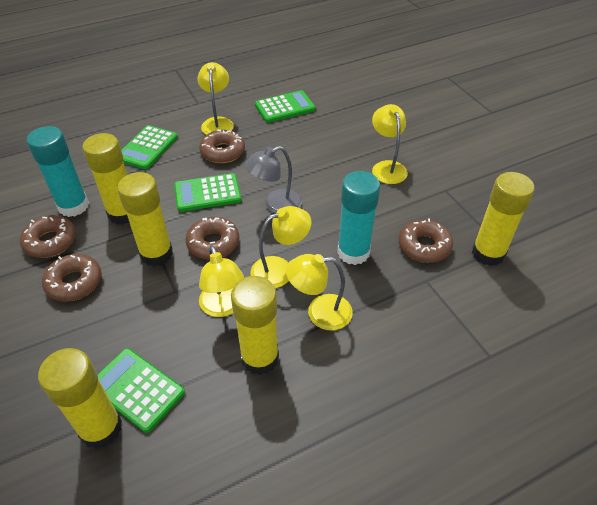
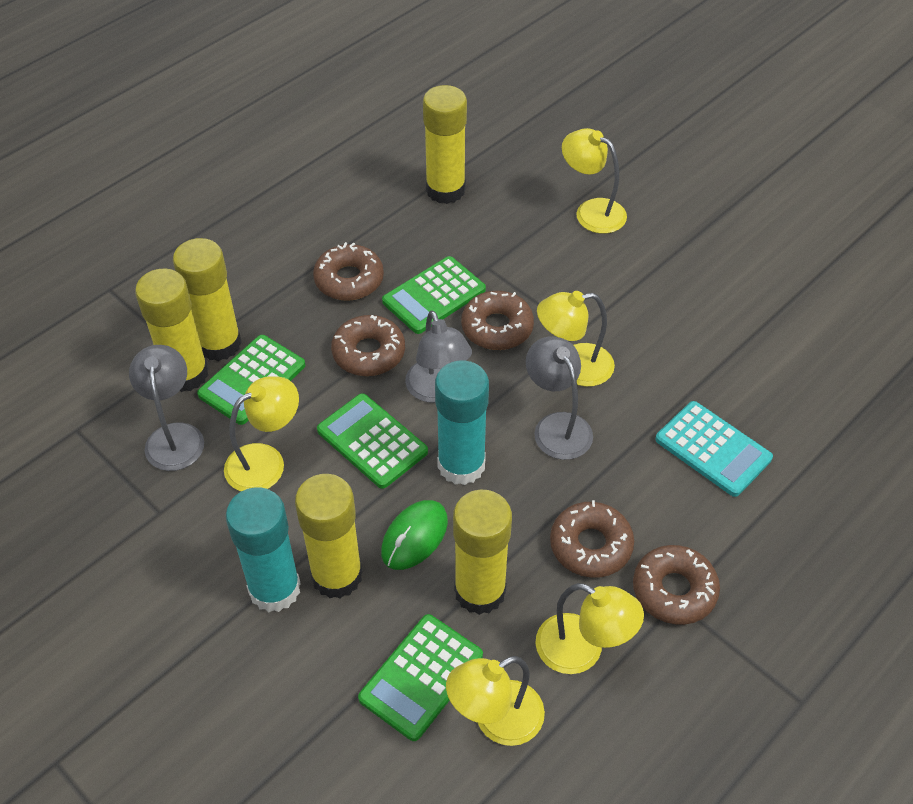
green mouse: 0 -> 1
grey lamp: 1 -> 3
turquoise calculator: 0 -> 1

